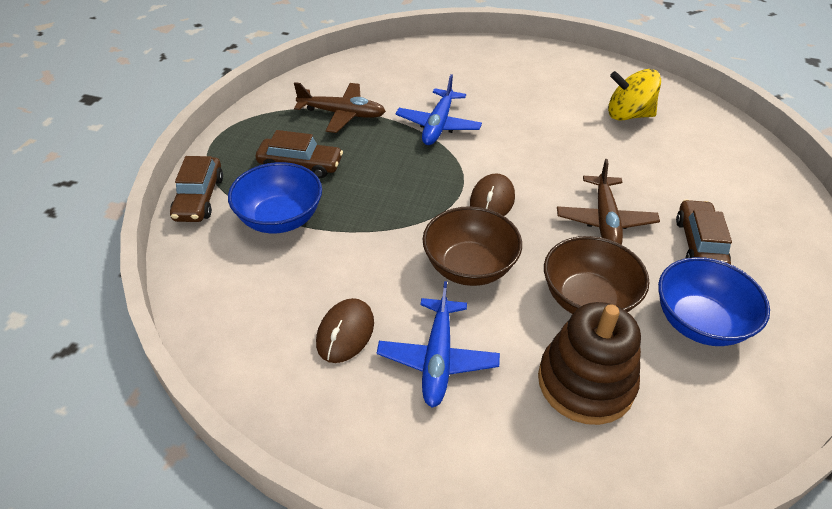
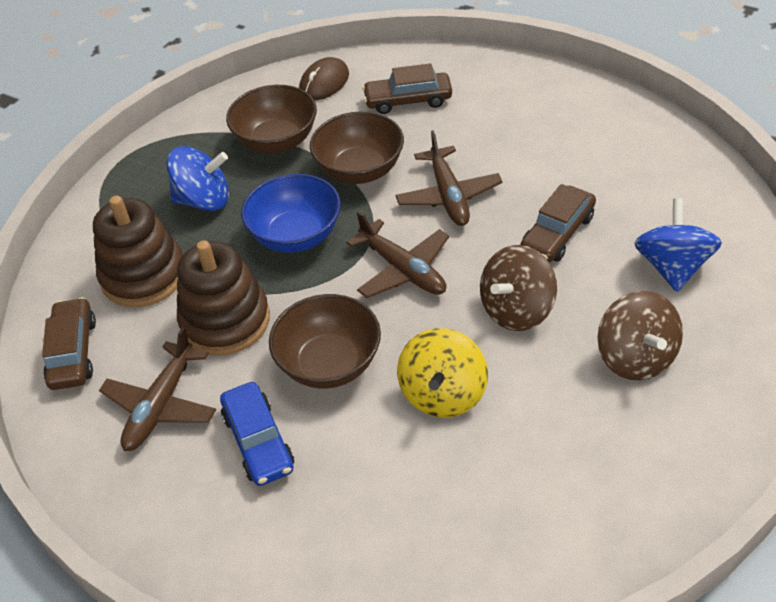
blue bowl: 2 -> 1
blue car: 0 -> 1
blue plane: 2 -> 0
blue spinning top: 0 -> 2
brown bowl: 2 -> 3
brown mouse: 2 -> 1
brown plane: 2 -> 3
brown spinning top: 0 -> 2
brown stacking toy: 1 -> 2

